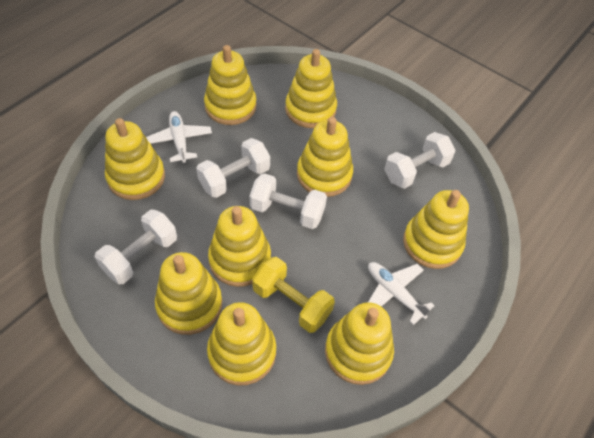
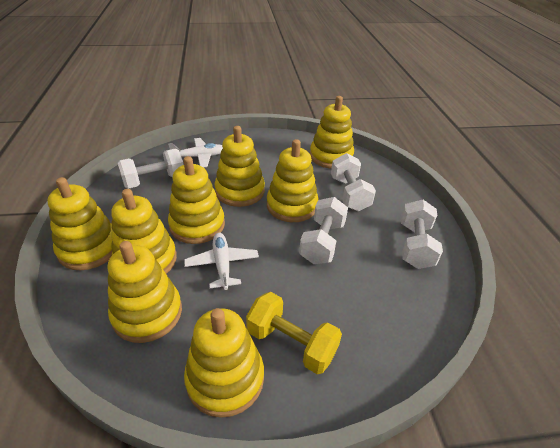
yellow stacking toy: 9 -> 8

